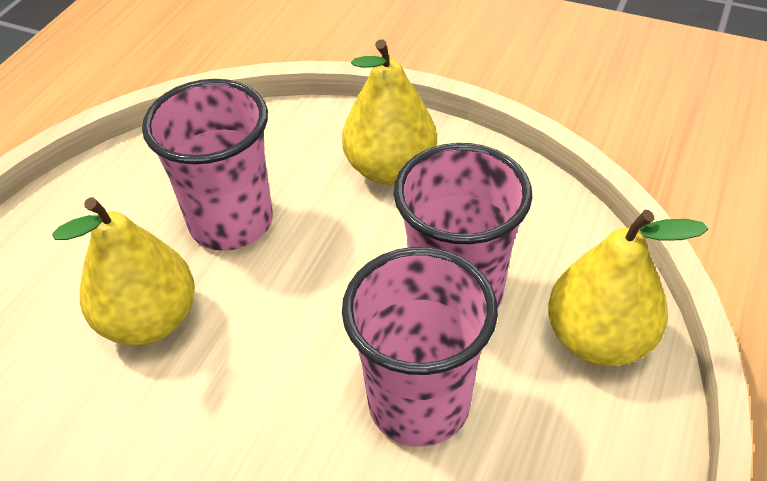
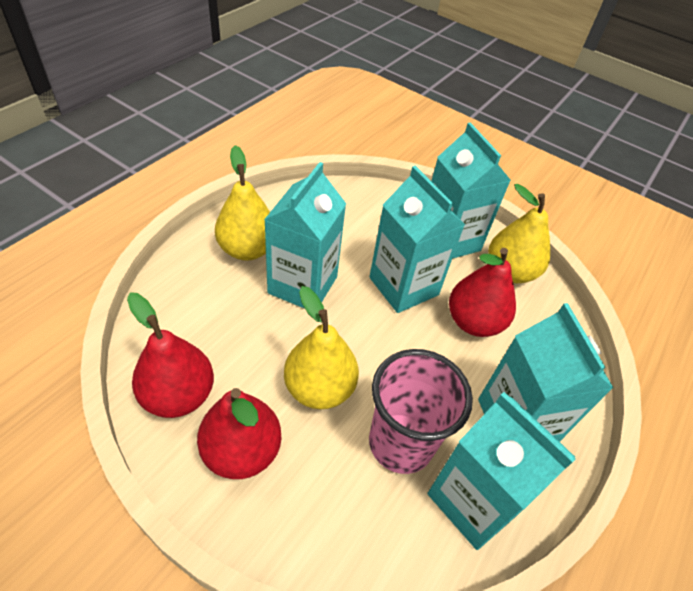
pink cup: 3 -> 1
red pear: 0 -> 3
turquoise carton: 0 -> 5

